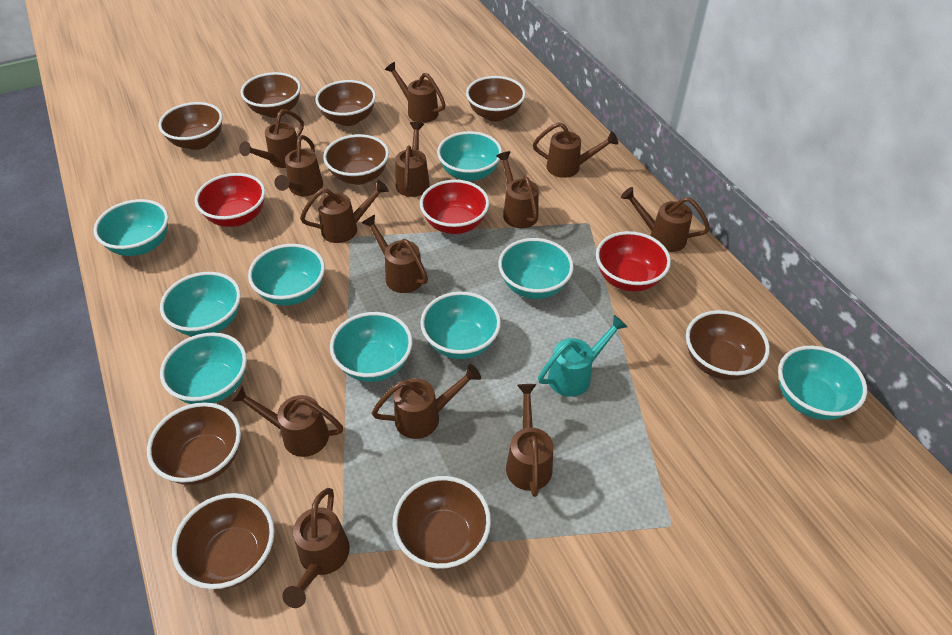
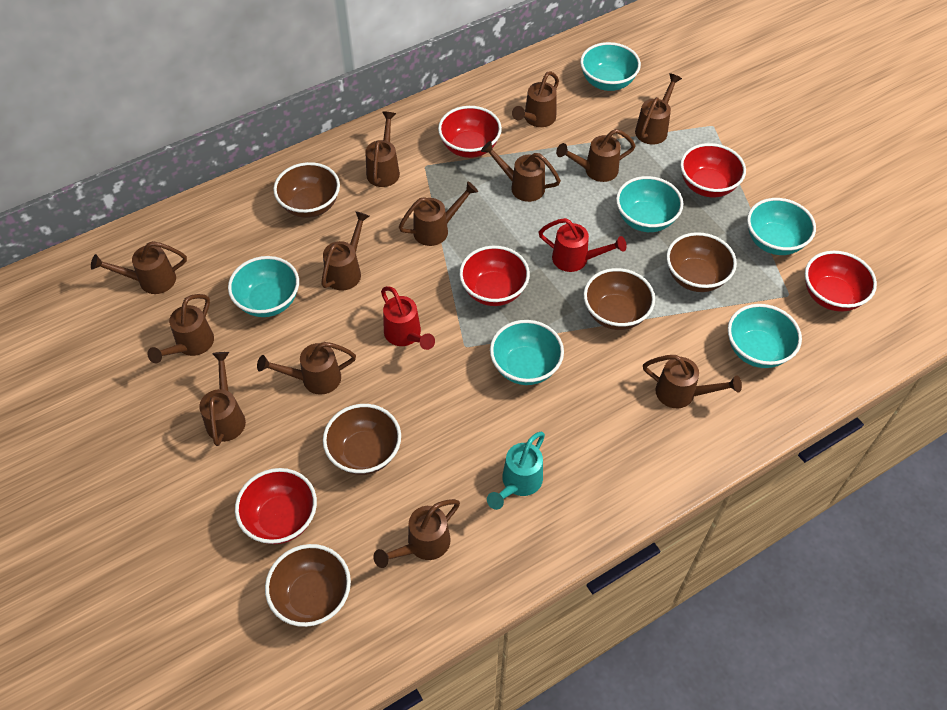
brown bowl: 9 -> 5
red bowl: 3 -> 5
red watering can: 0 -> 2
turquoise bowl: 9 -> 6

